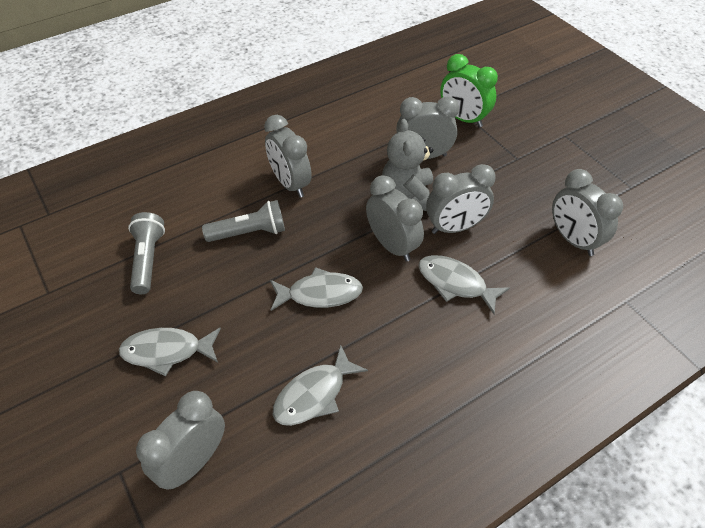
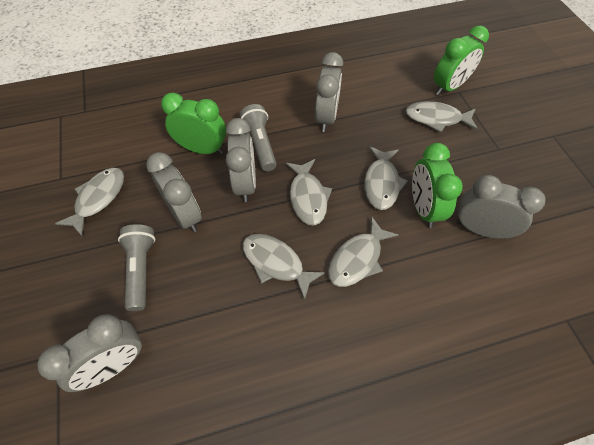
green clock: 1 -> 3
grey clock: 6 -> 5
grey fish: 4 -> 6
grey teddy bear: 1 -> 0

